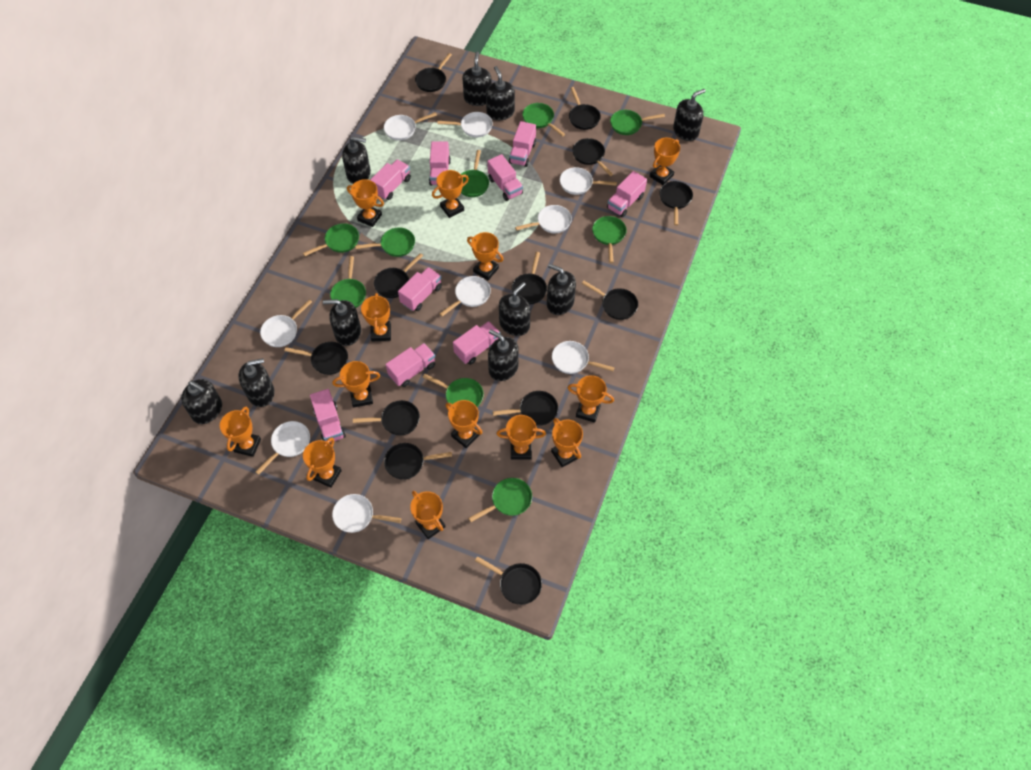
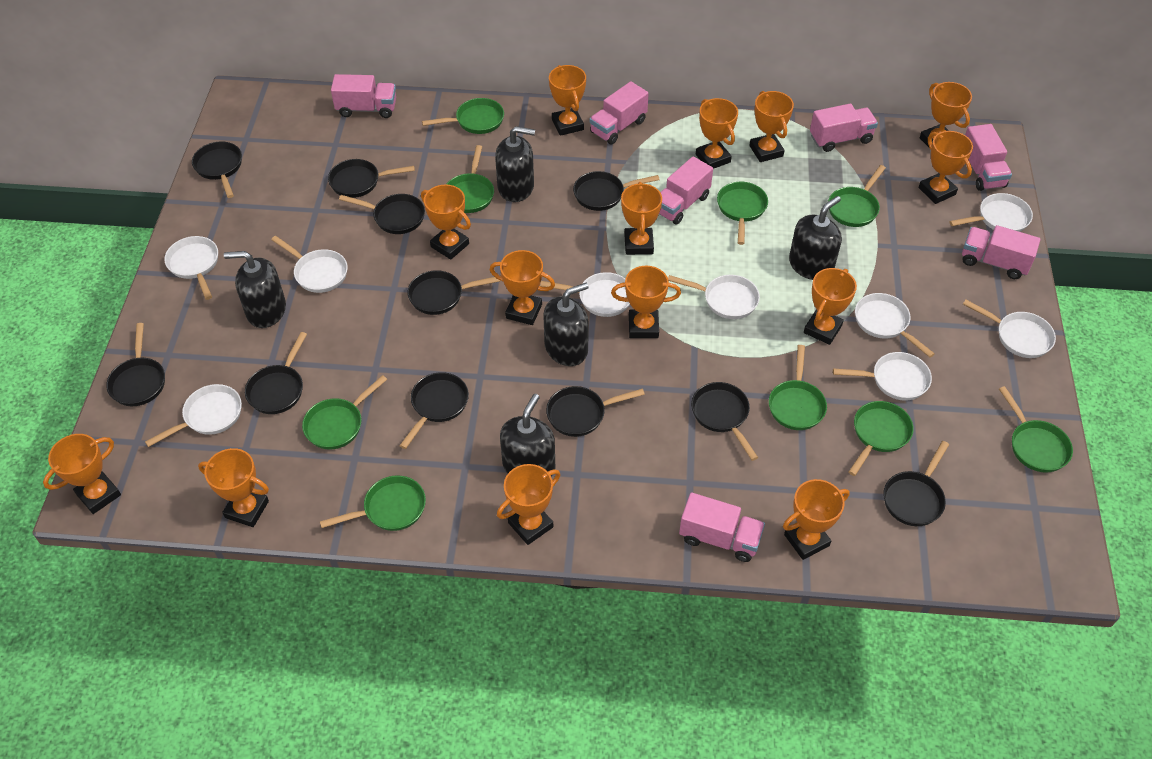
black pan: 12 -> 11
black soap dispenser: 10 -> 5
orange trophy: 13 -> 14
pink truck: 9 -> 7

